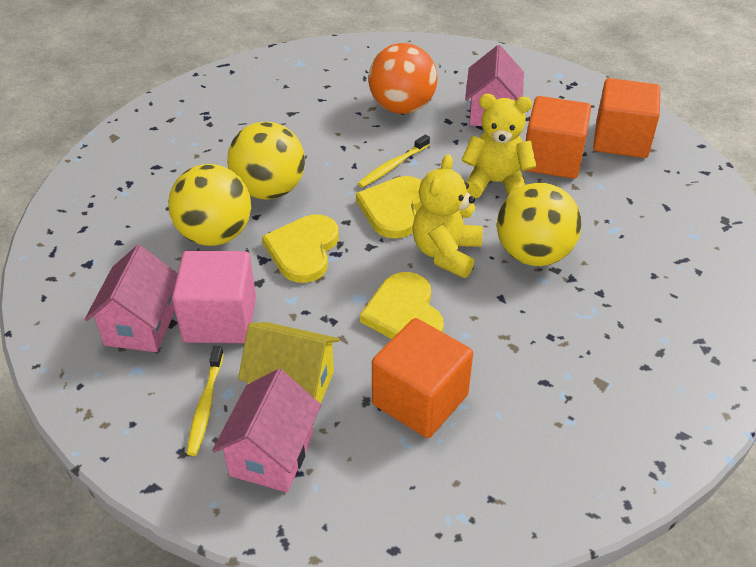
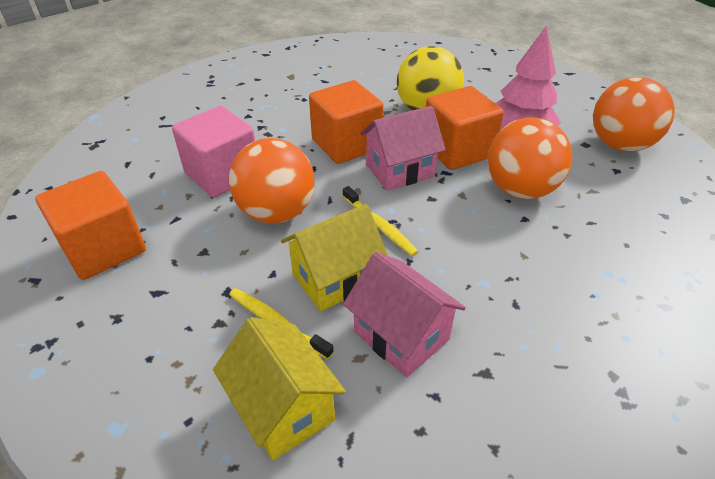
orange ball: 1 -> 3
pink house: 3 -> 2
pink tree: 0 -> 1
yellow ball: 3 -> 1
yellow heart: 3 -> 0
yellow house: 1 -> 2
yellow teddy bear: 2 -> 0

